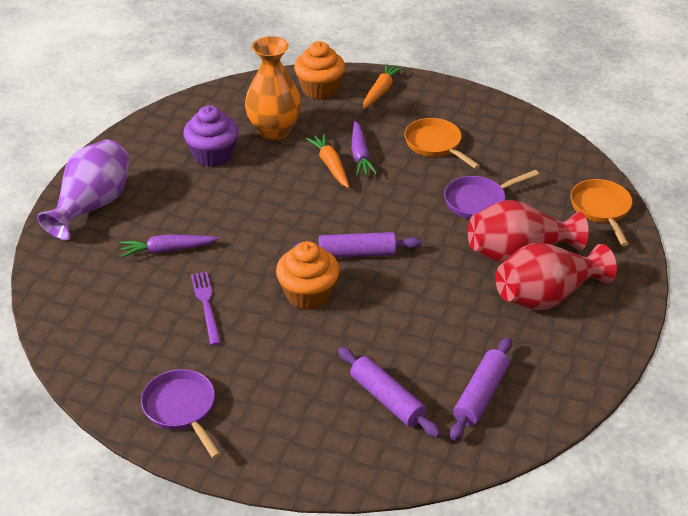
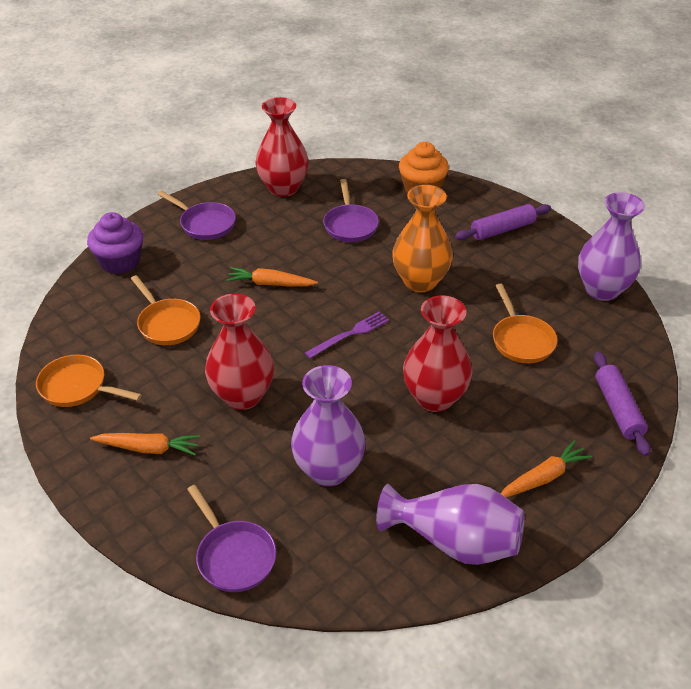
orange carrot: 2 -> 3
orange cupcake: 2 -> 1
orange pan: 2 -> 3
purple carrot: 2 -> 0
purple pan: 2 -> 3
purple rolling pin: 3 -> 2
purple vase: 1 -> 3
red vase: 2 -> 3

